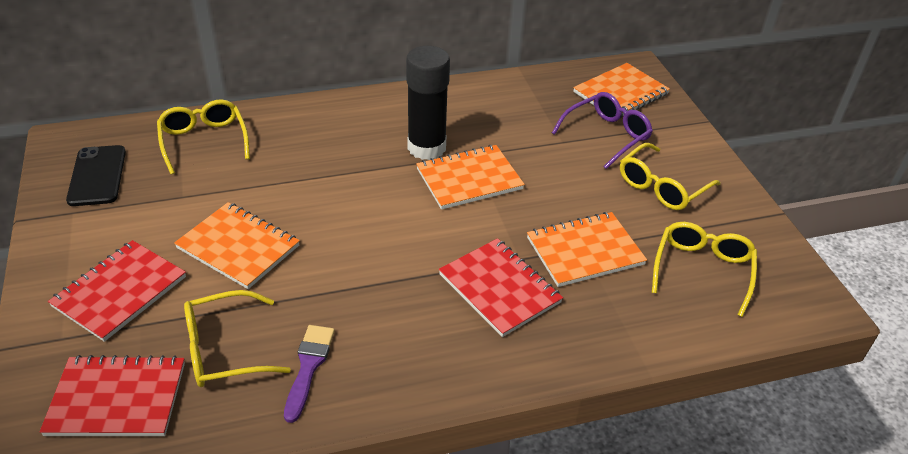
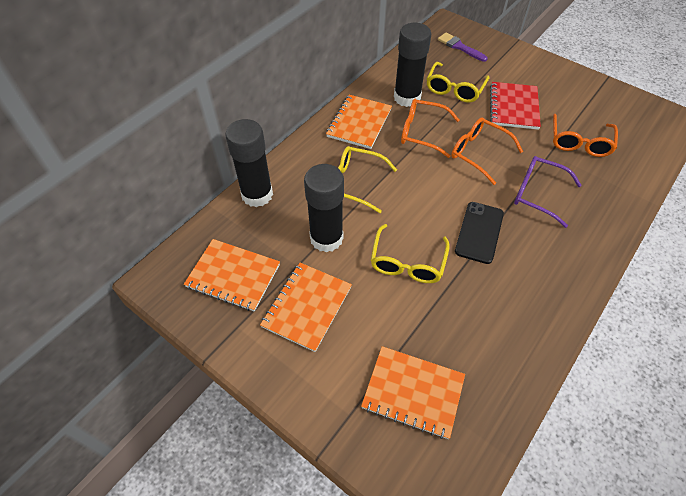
black glue stick: 1 -> 3
orange glasses: 0 -> 3
red notebook: 3 -> 1
yellow glasses: 4 -> 3

